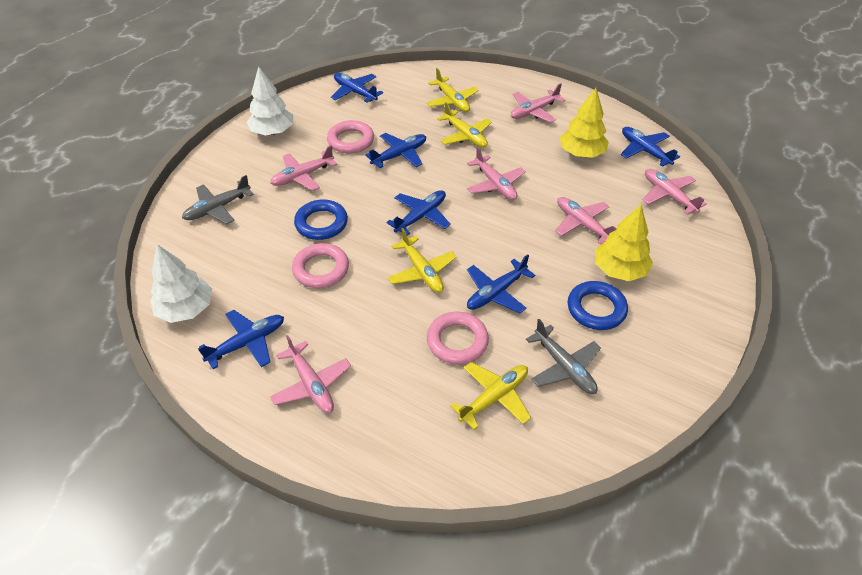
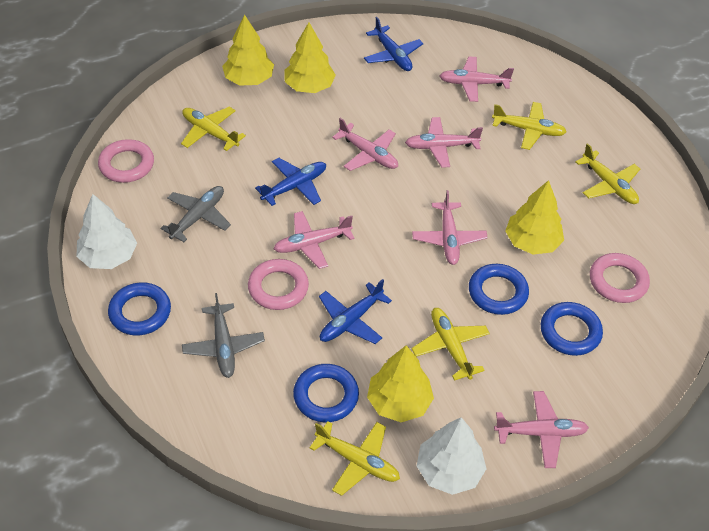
blue plane: 6 -> 3
blue ring: 2 -> 4
yellow plane: 4 -> 5
yellow tree: 2 -> 4

